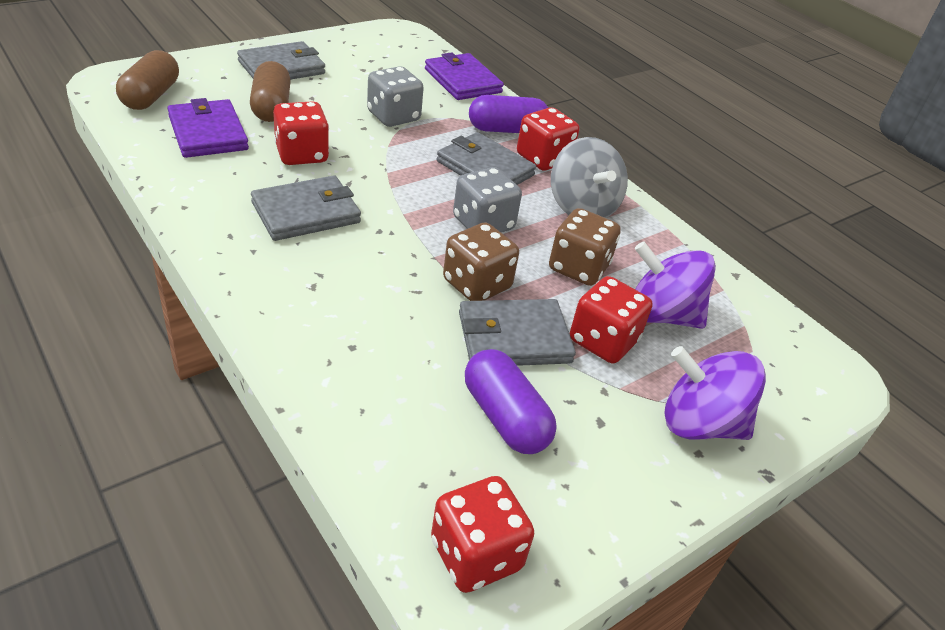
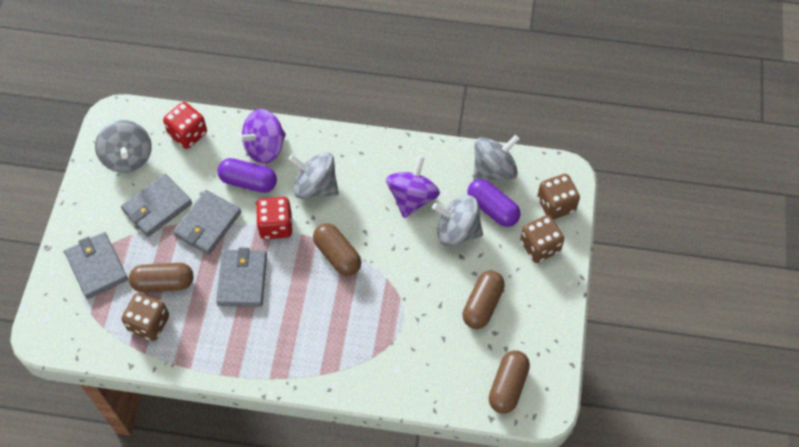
brown capsule: 2 -> 4
brown dice: 2 -> 3
grey dice: 2 -> 0
grey spinning top: 1 -> 4
purple wallet: 2 -> 0
red dice: 4 -> 2

